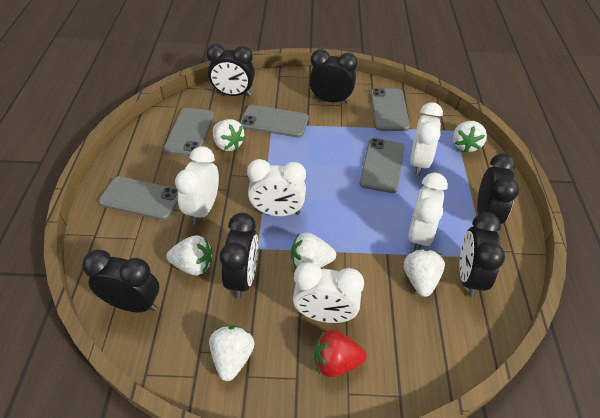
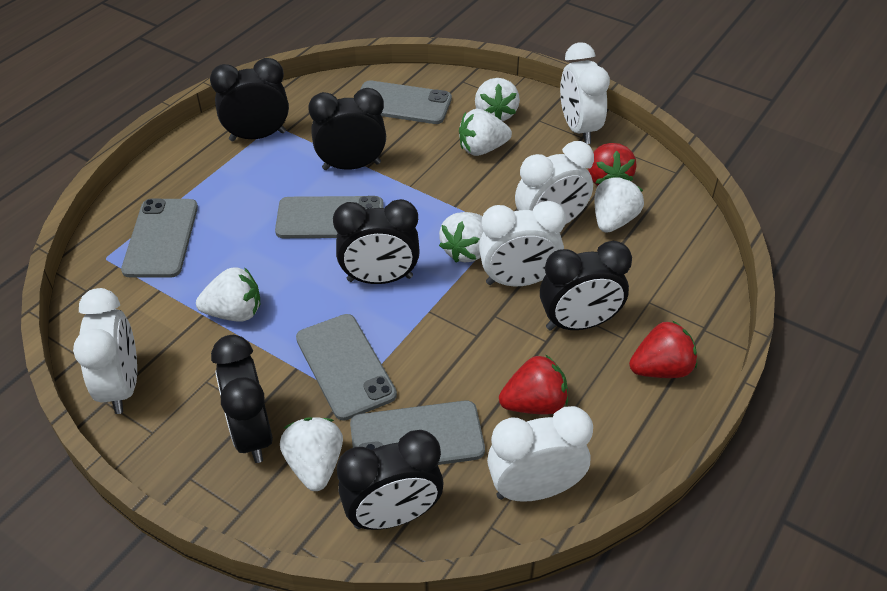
red strawberry: 1 -> 3

